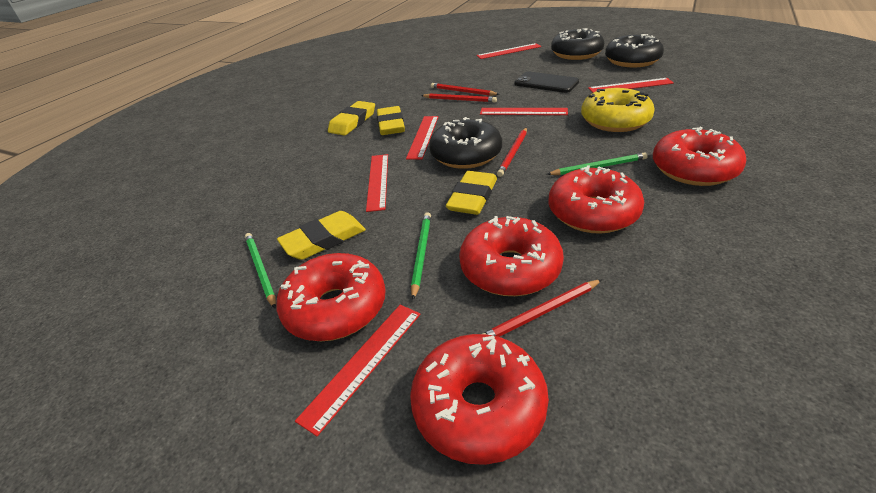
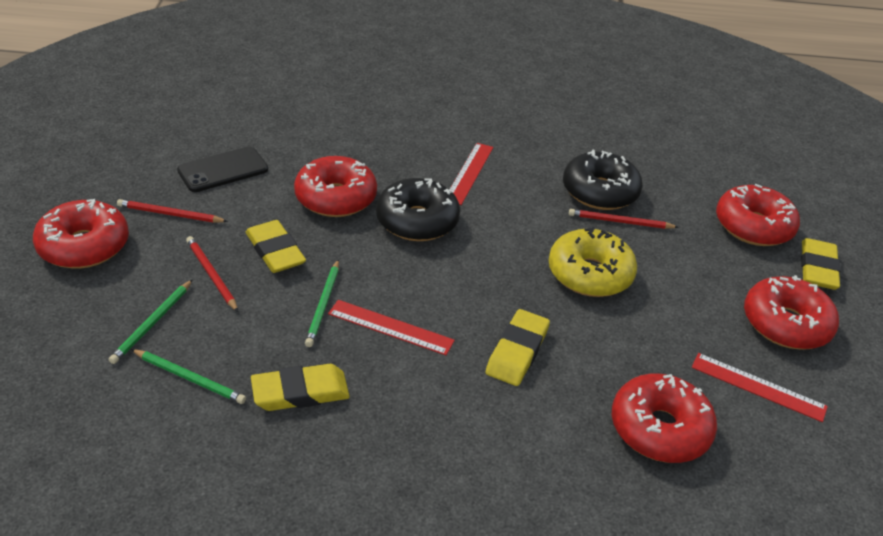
black donut: 3 -> 2
red pencil: 4 -> 3
red ruler: 6 -> 3

